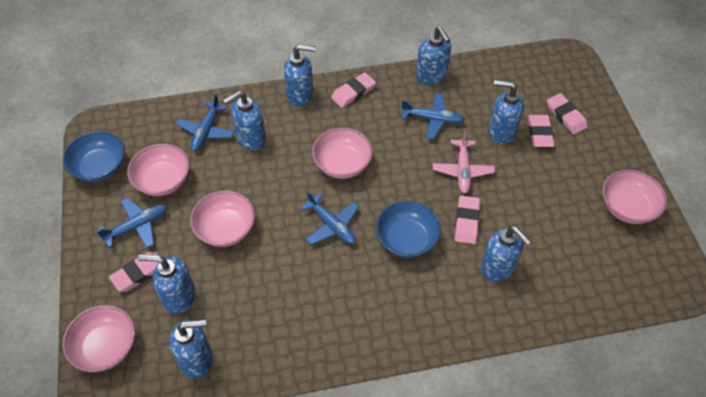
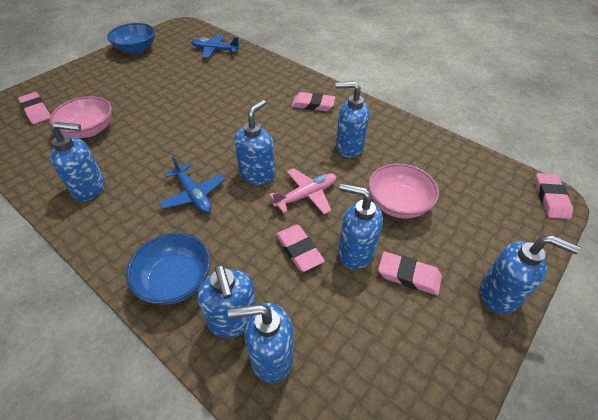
blue plane: 4 -> 2
pink bowl: 5 -> 2

